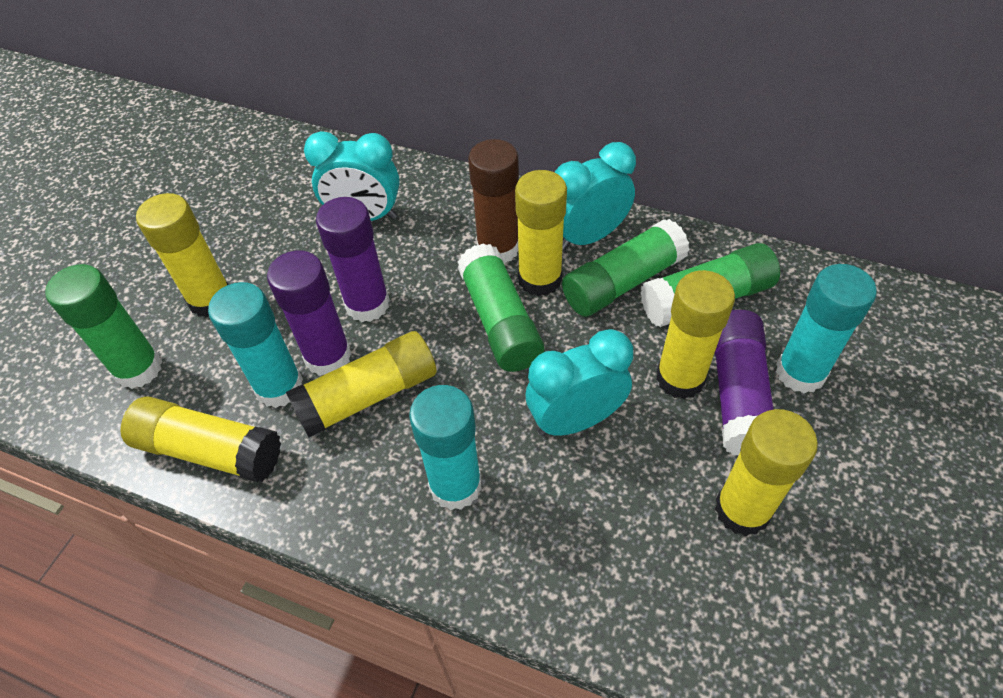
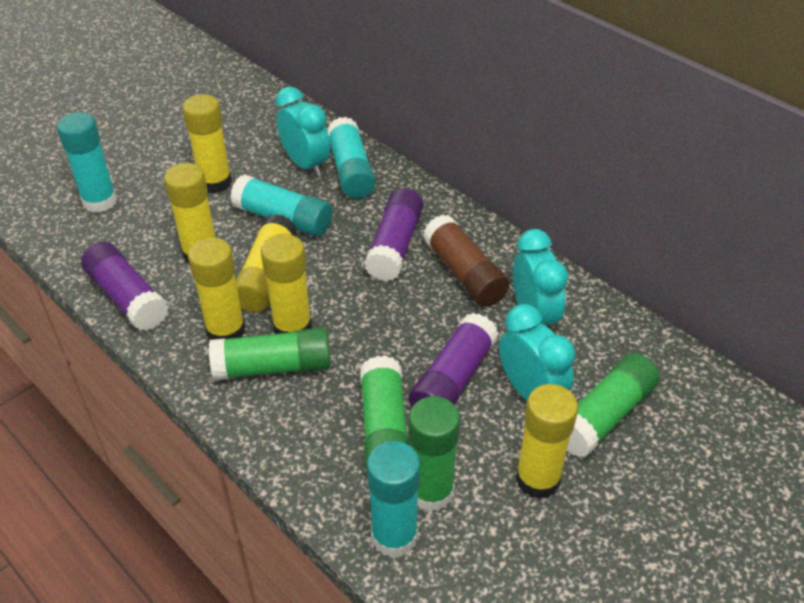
turquoise glue stick: 3 -> 4

